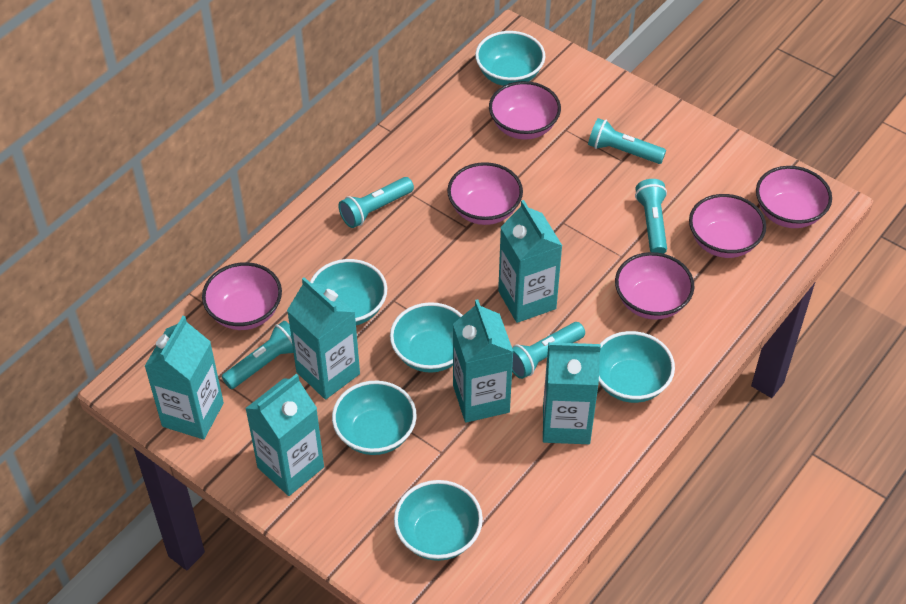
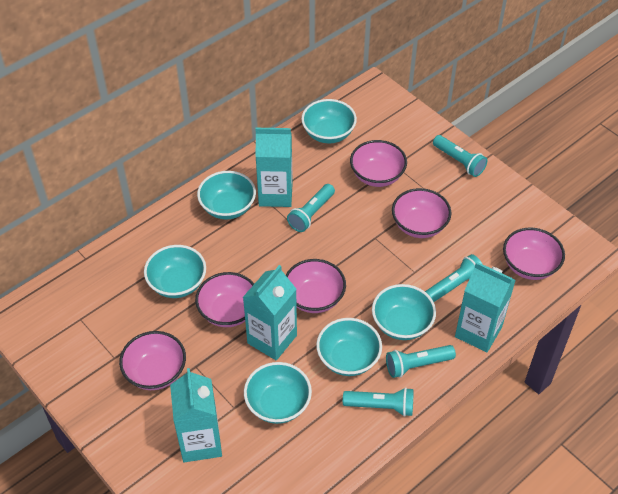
turquoise carton: 6 -> 4

